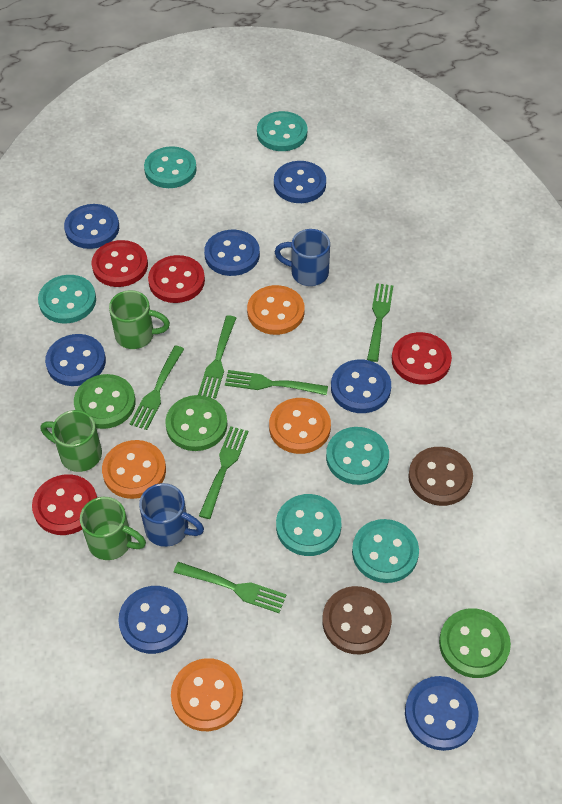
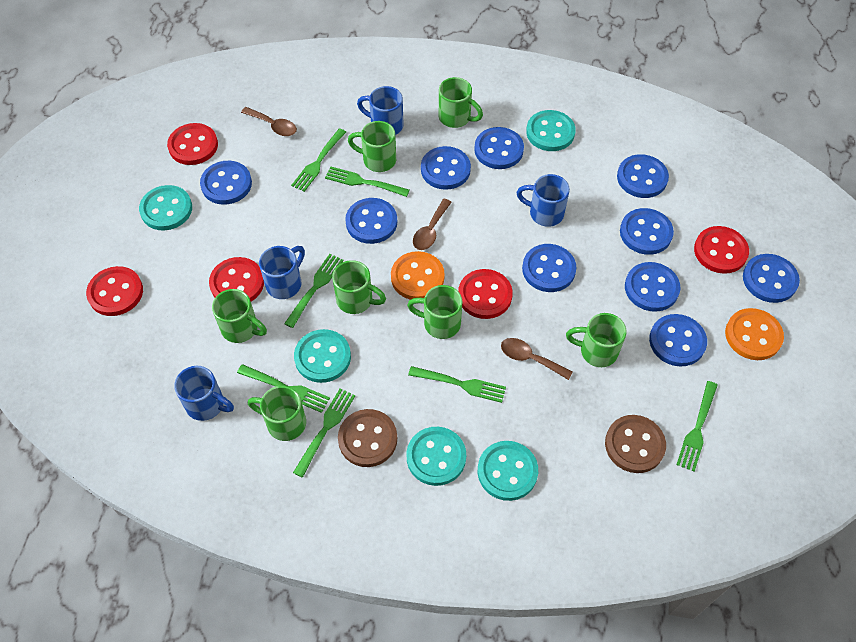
blue button: 7 -> 10
blue mug: 2 -> 4
brown spoon: 0 -> 3
green button: 3 -> 0
green fork: 6 -> 7
green mug: 3 -> 7
orange button: 4 -> 2
red button: 4 -> 5
turquoise button: 6 -> 5

